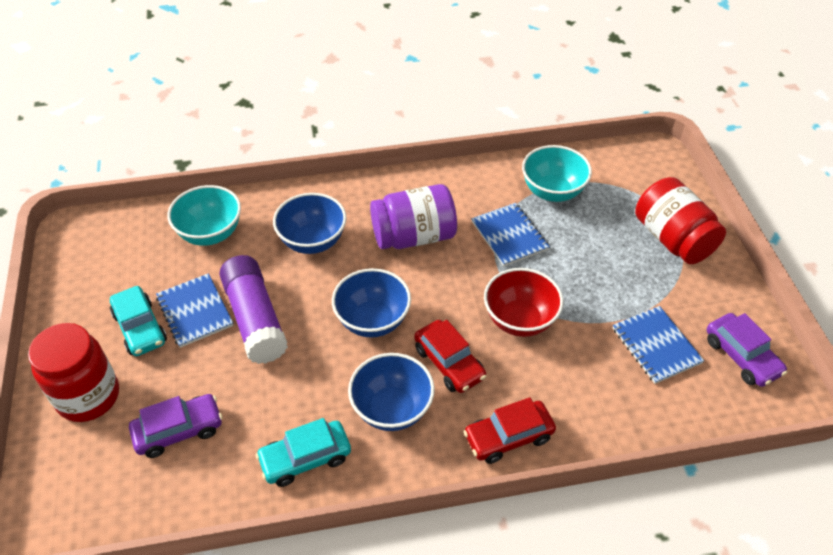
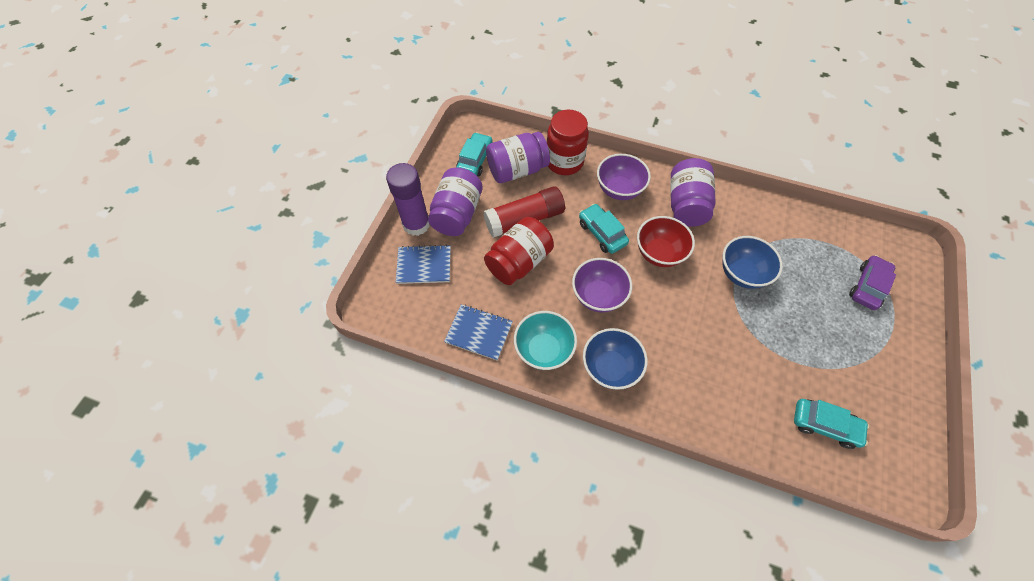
blue bowl: 3 -> 2
blue notebook: 3 -> 2
purple bowl: 0 -> 2
purple car: 2 -> 1
purple jar: 1 -> 3
red car: 2 -> 0
red glue stick: 0 -> 1
turquoise bowl: 2 -> 1
turquoise car: 2 -> 3

